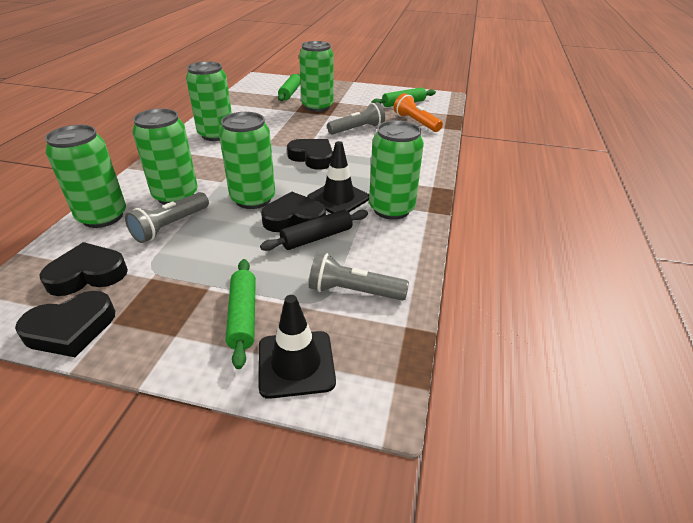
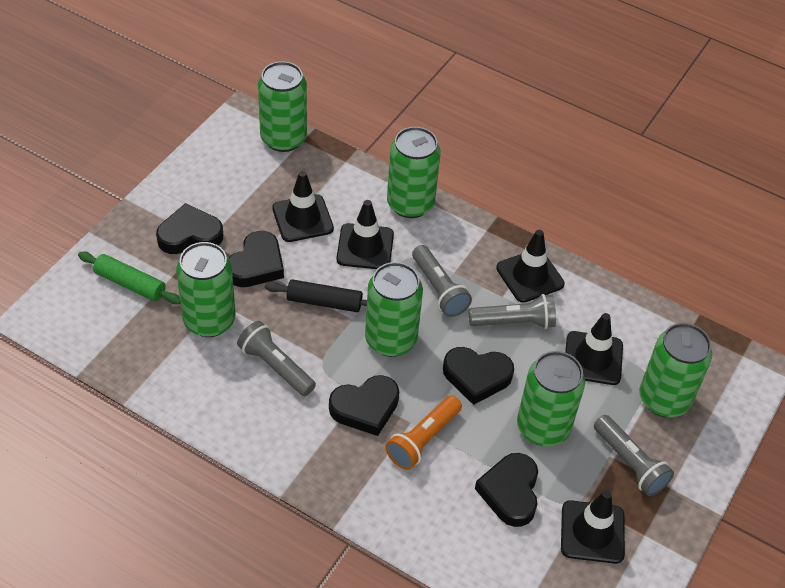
black heart: 4 -> 5
black traffic cone: 2 -> 5
green rolling pin: 3 -> 1
grey flashlight: 3 -> 4

